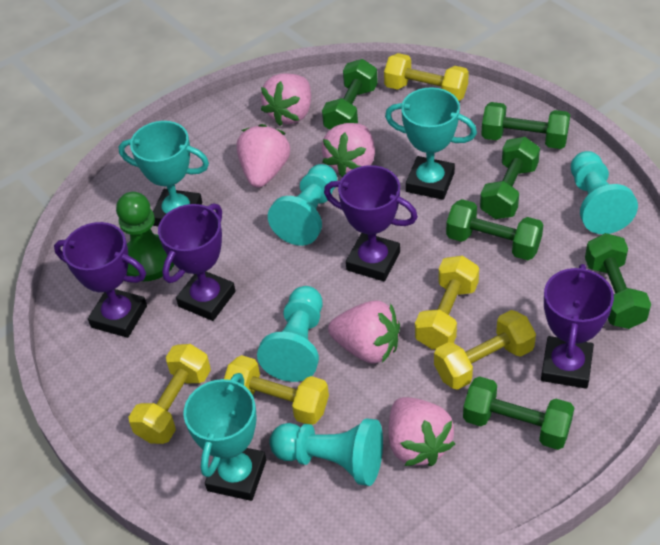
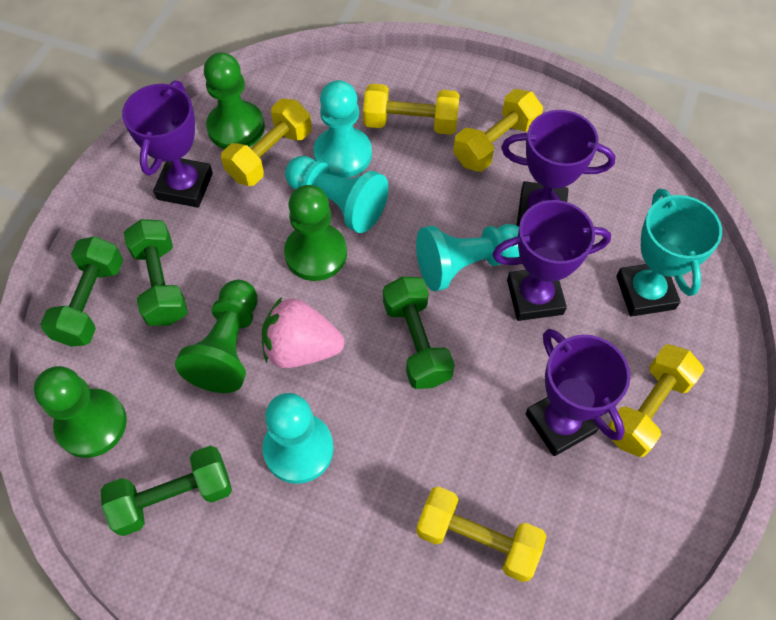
green dumbbell: 6 -> 4
green pawn: 1 -> 4
pink strawberry: 5 -> 1
turquoise trophy: 3 -> 1

